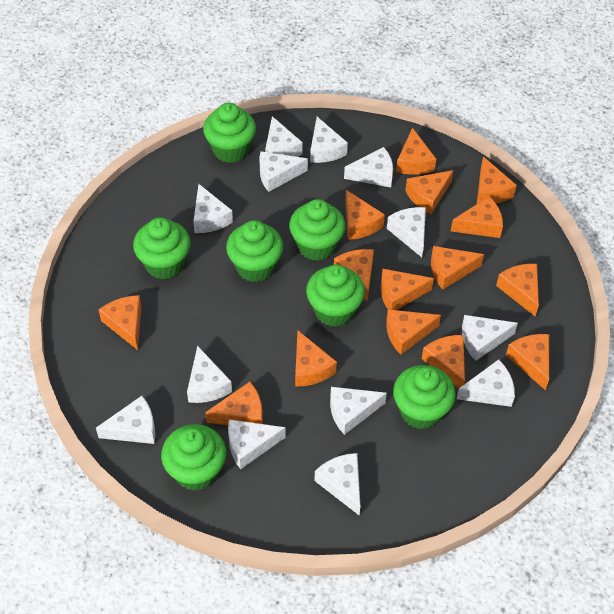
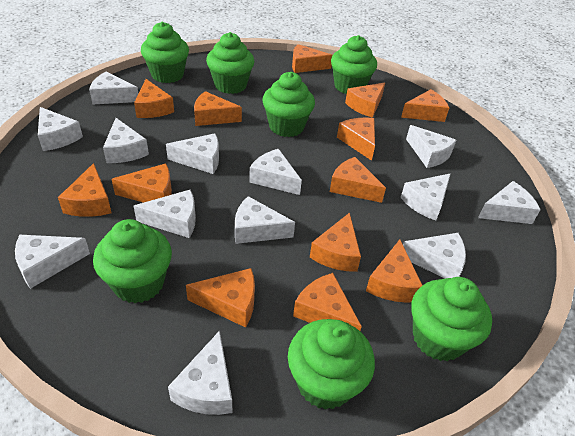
orange cheese: 15 -> 13

